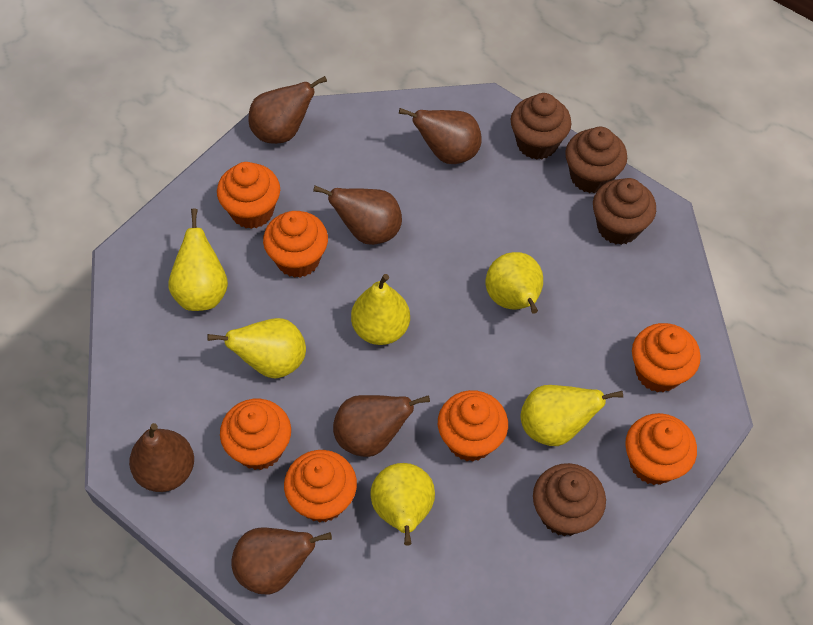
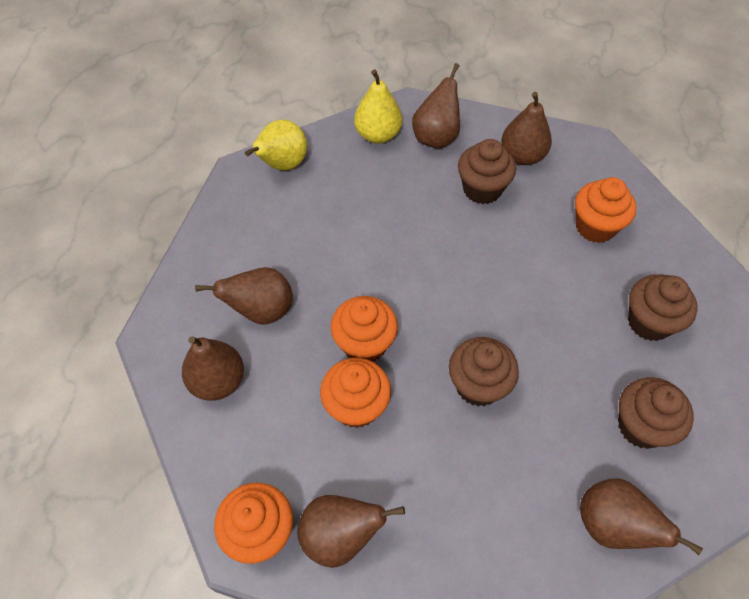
orange cupcake: 7 -> 4
yellow pear: 6 -> 2

